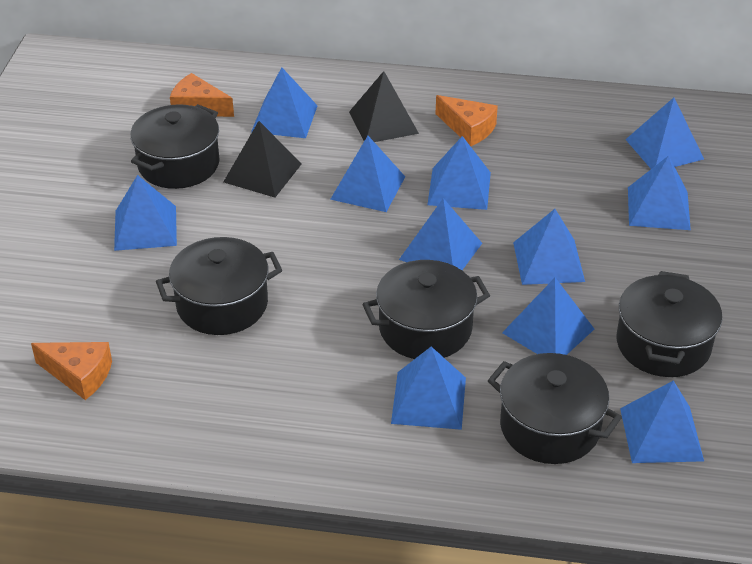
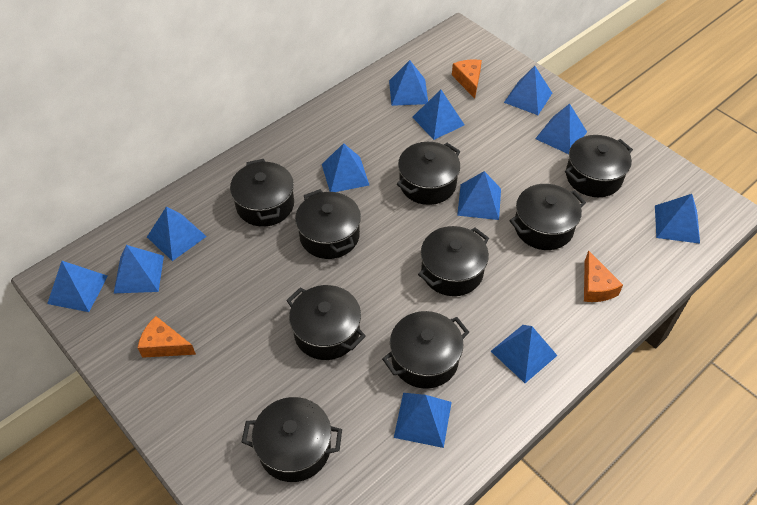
black pot: 5 -> 9
black pyramid: 2 -> 0
blue pyramid: 11 -> 12

